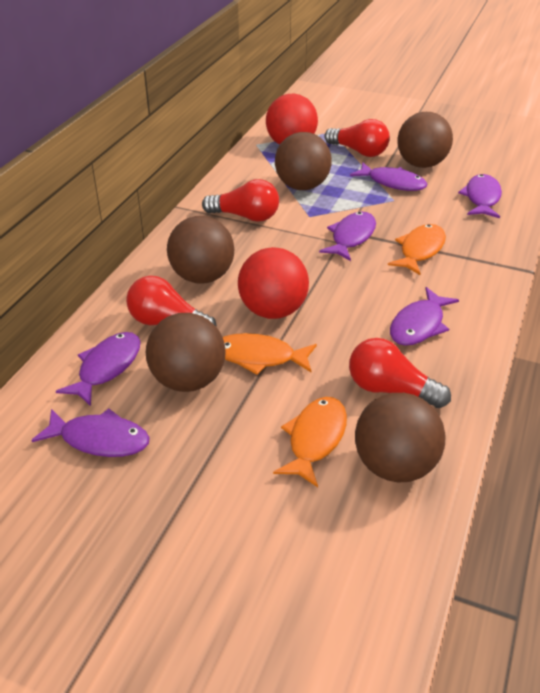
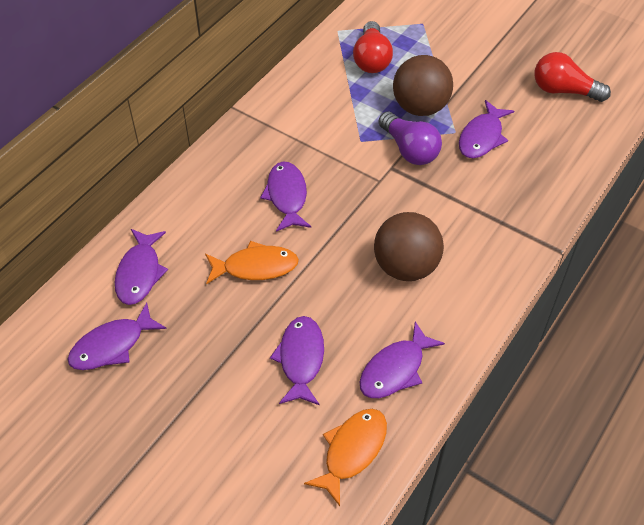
brown ball: 5 -> 2
orange fish: 3 -> 2
purple light bulb: 0 -> 1
red ball: 2 -> 0
red light bulb: 4 -> 2

